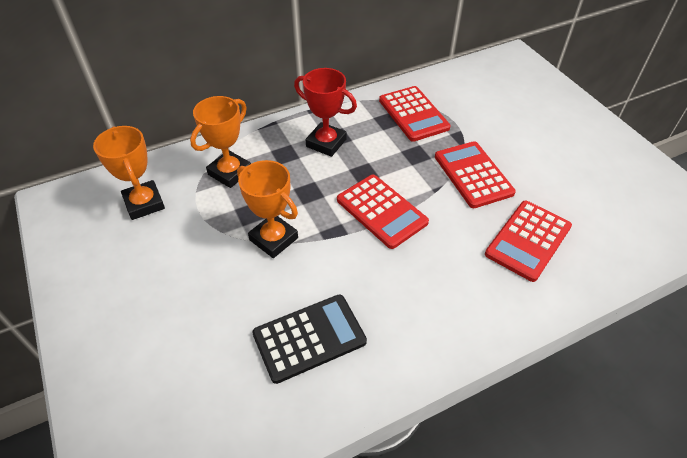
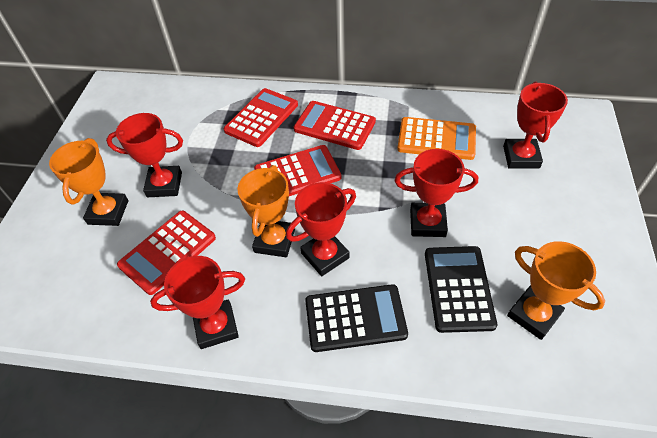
black calculator: 1 -> 2
orange calculator: 0 -> 1
red trophy: 1 -> 5

